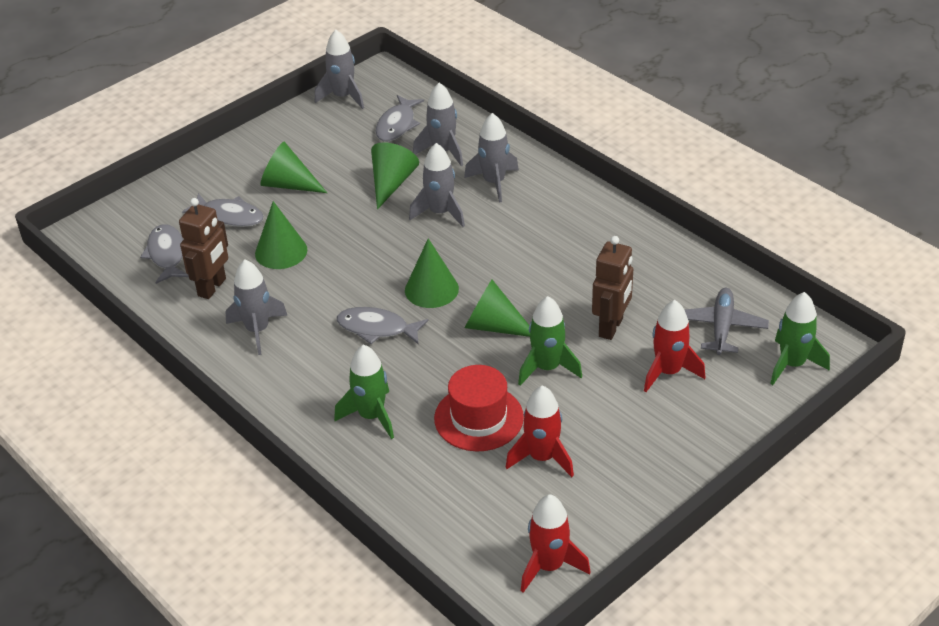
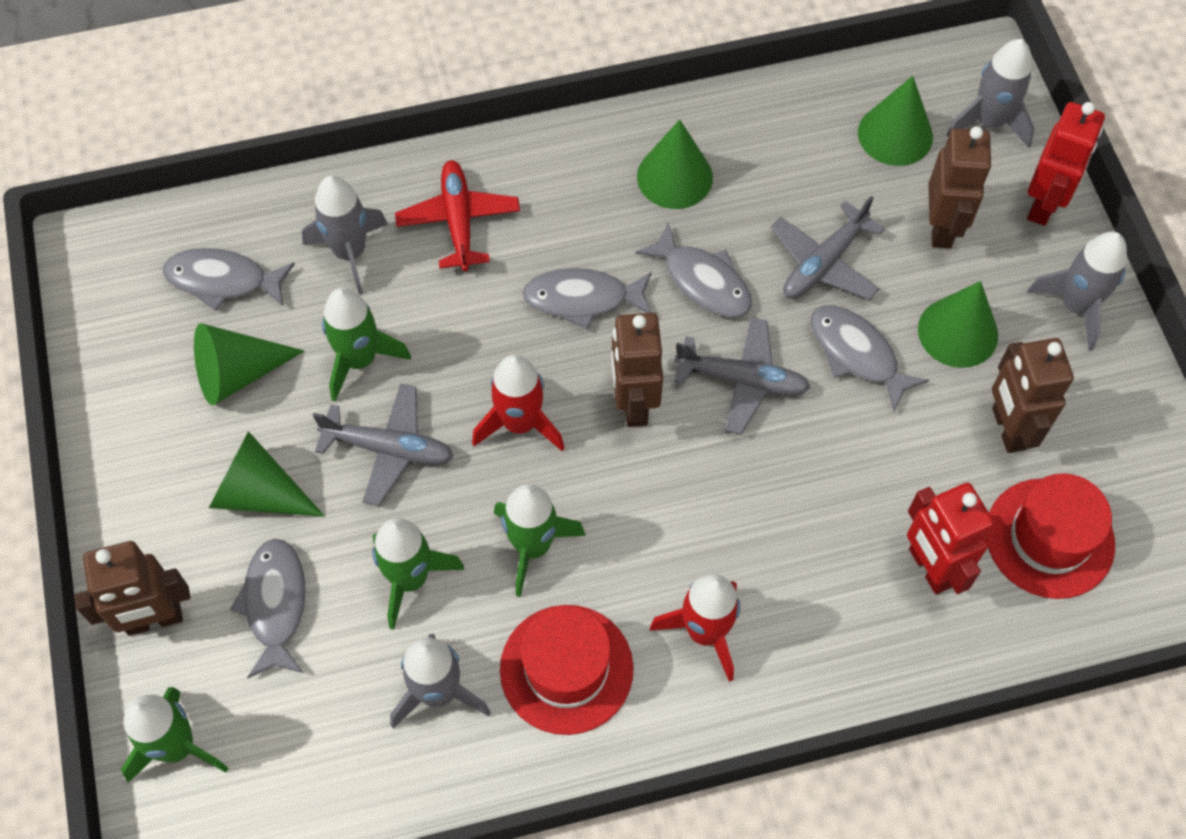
brown robot: 2 -> 4
green rocket: 3 -> 4
grey fish: 4 -> 5
grey plane: 1 -> 3
grey rocket: 5 -> 4
red hat: 1 -> 2
red plane: 0 -> 1
red robot: 0 -> 2
red rocket: 3 -> 2

